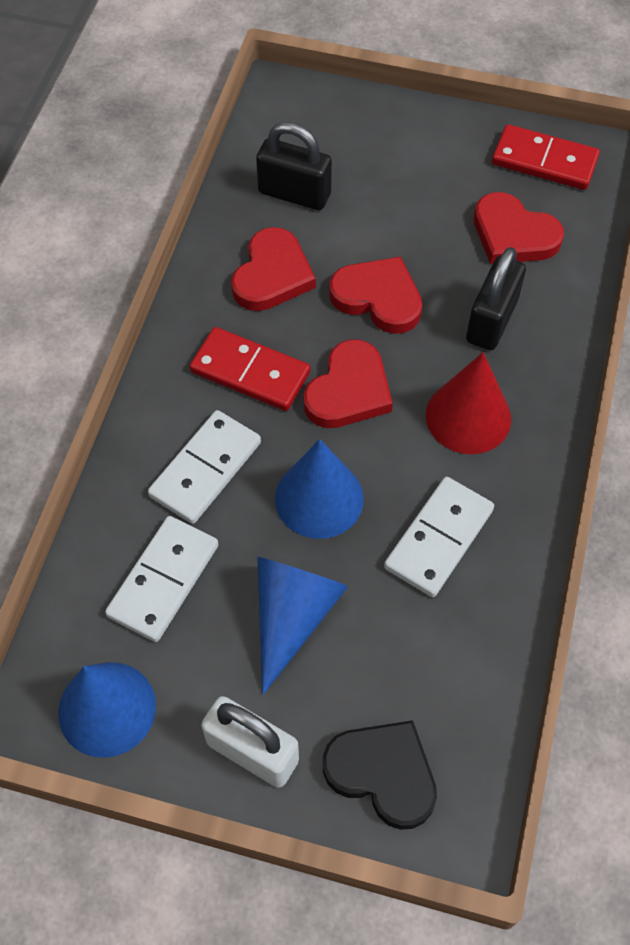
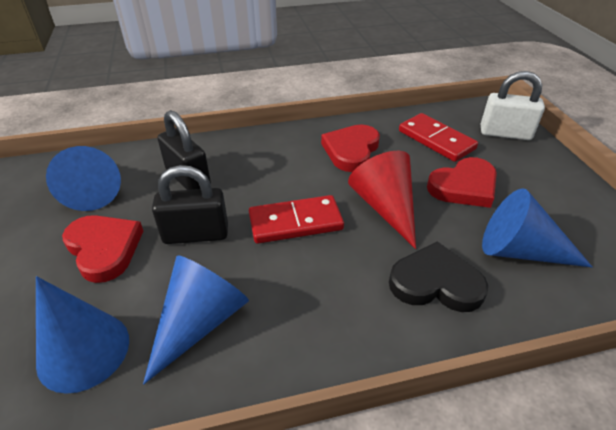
blue cone: 3 -> 4
red heart: 4 -> 3
white domino: 3 -> 0

